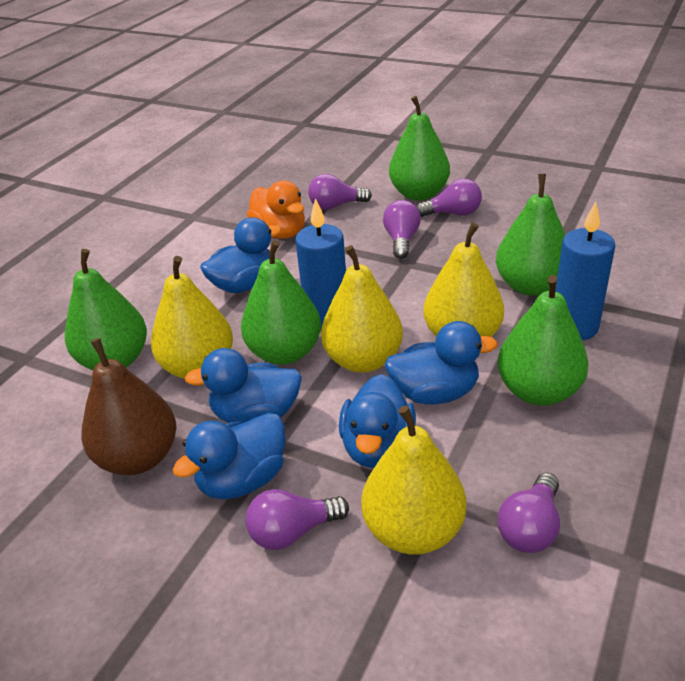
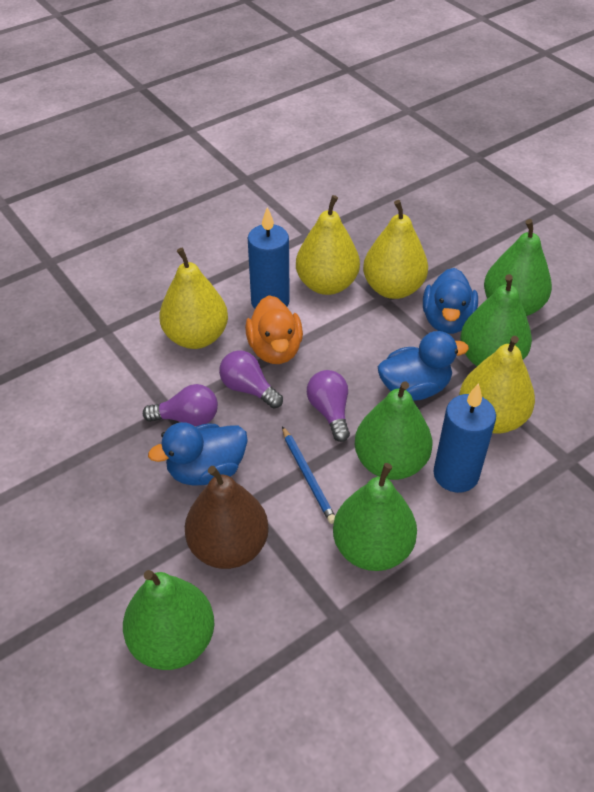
blue duck: 5 -> 3
blue pencil: 0 -> 1
purple light bulb: 5 -> 3

